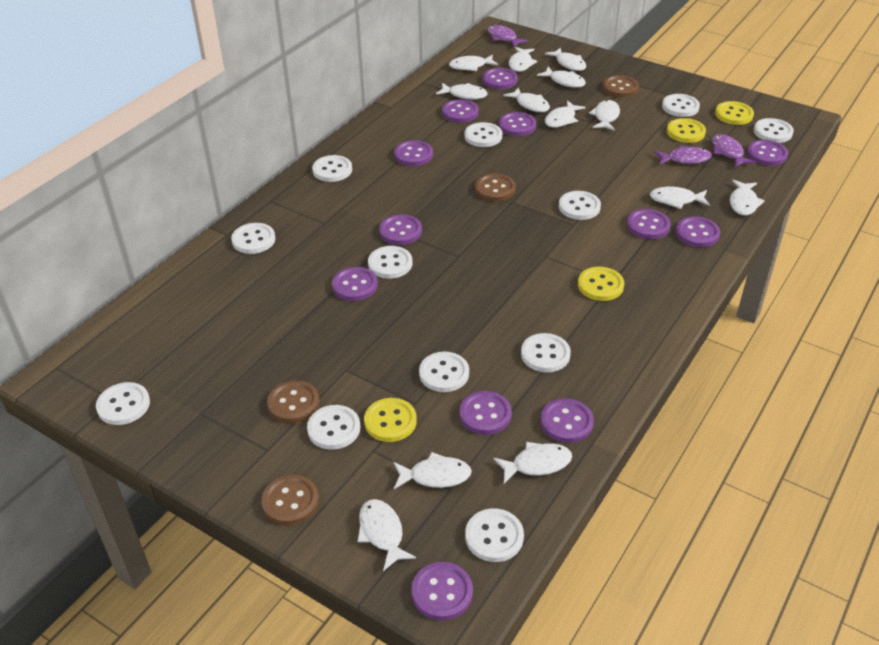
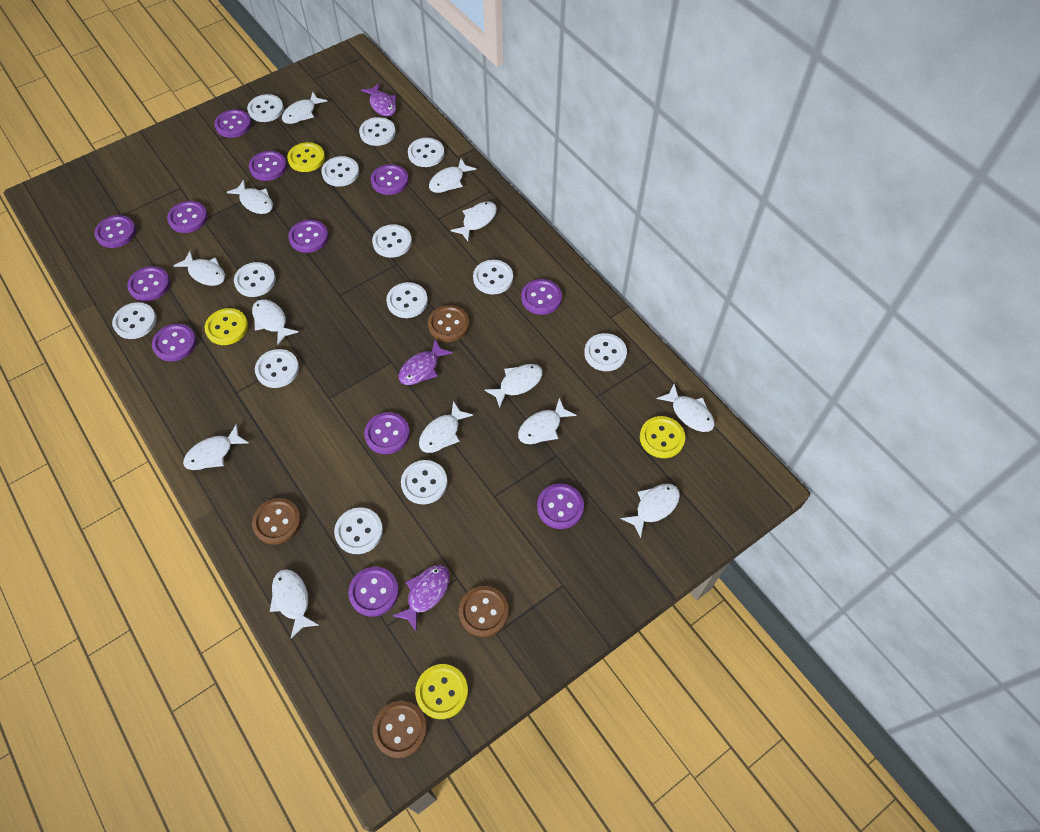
white button: 12 -> 13

